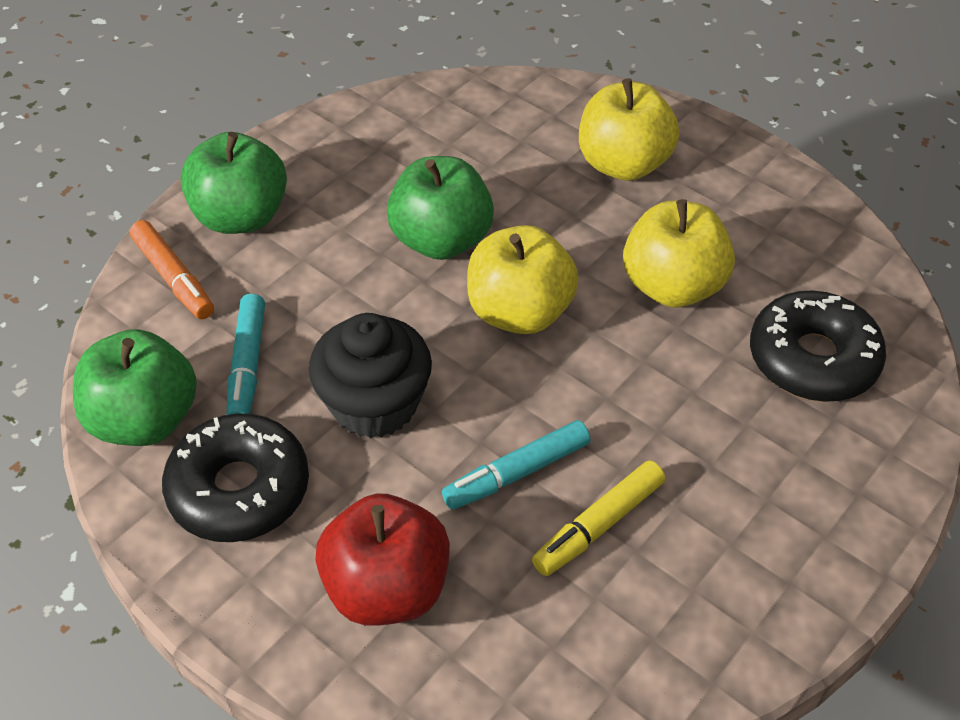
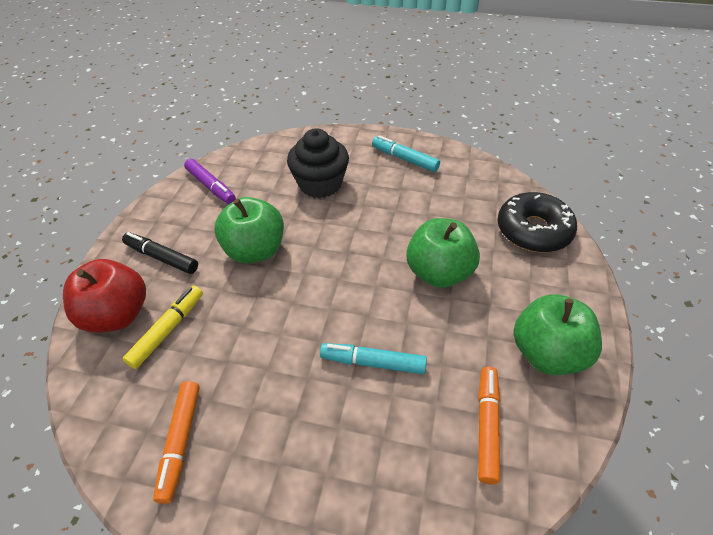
black donut: 2 -> 1
black marker: 0 -> 1
orange marker: 1 -> 2
purple marker: 0 -> 1
yellow apple: 3 -> 0

